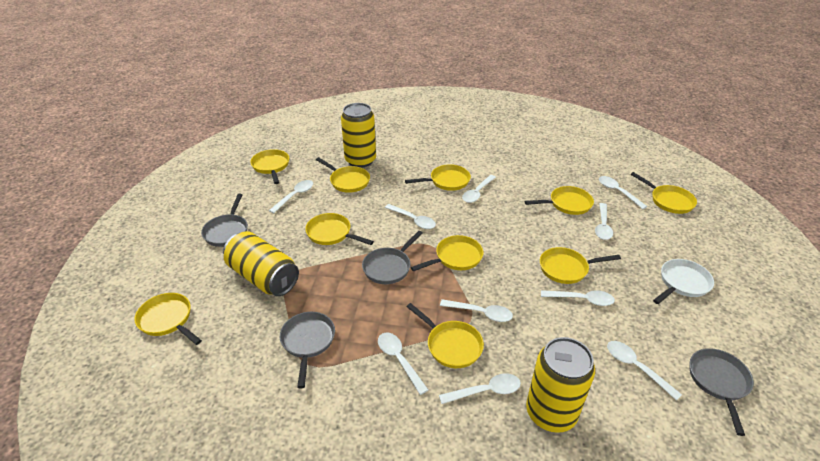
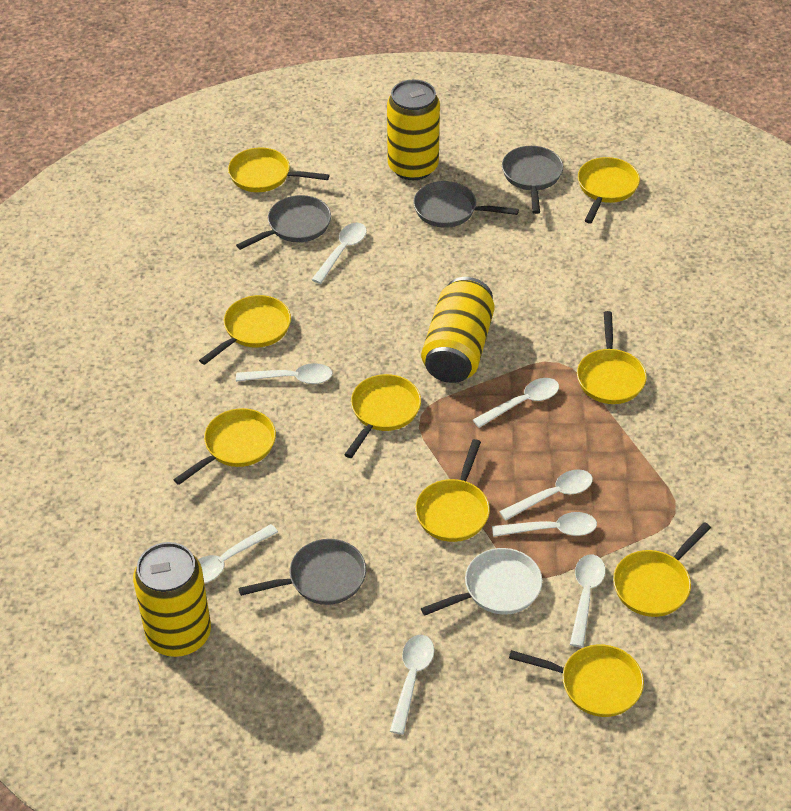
white spoon: 10 -> 8
yellow pan: 10 -> 9

